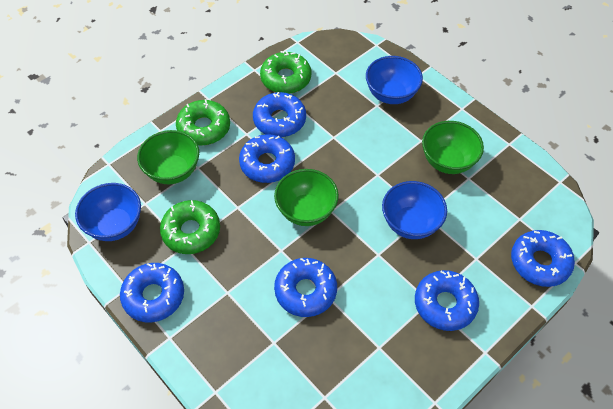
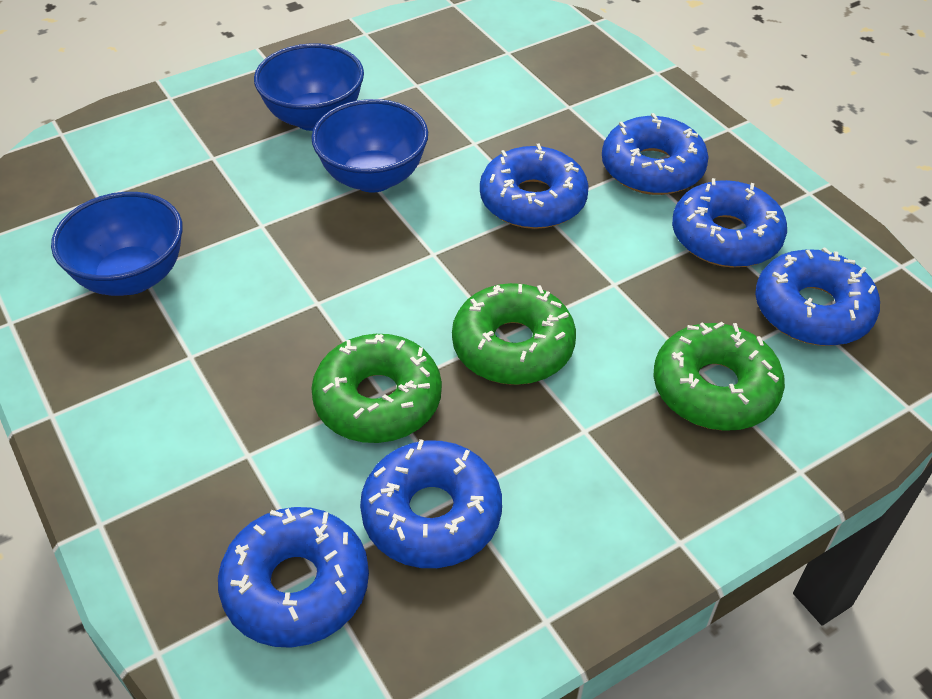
green bowl: 3 -> 0

